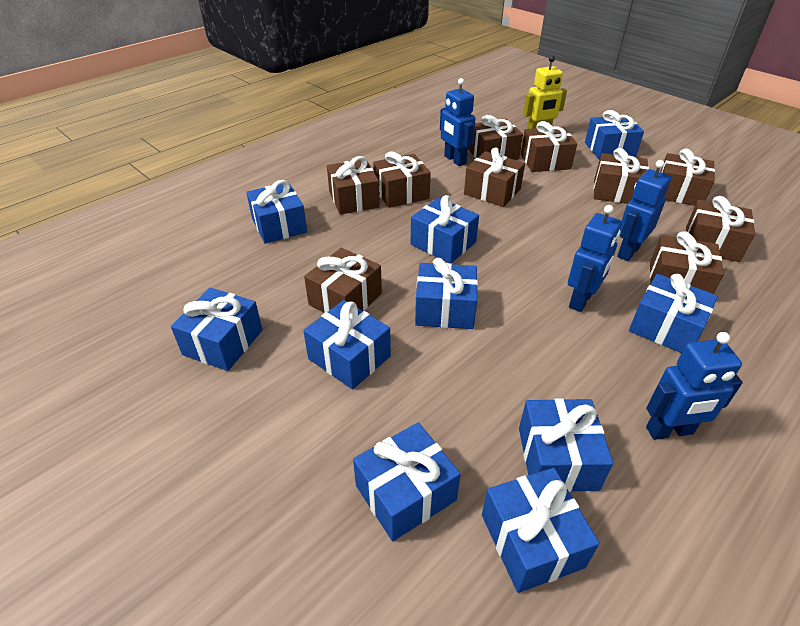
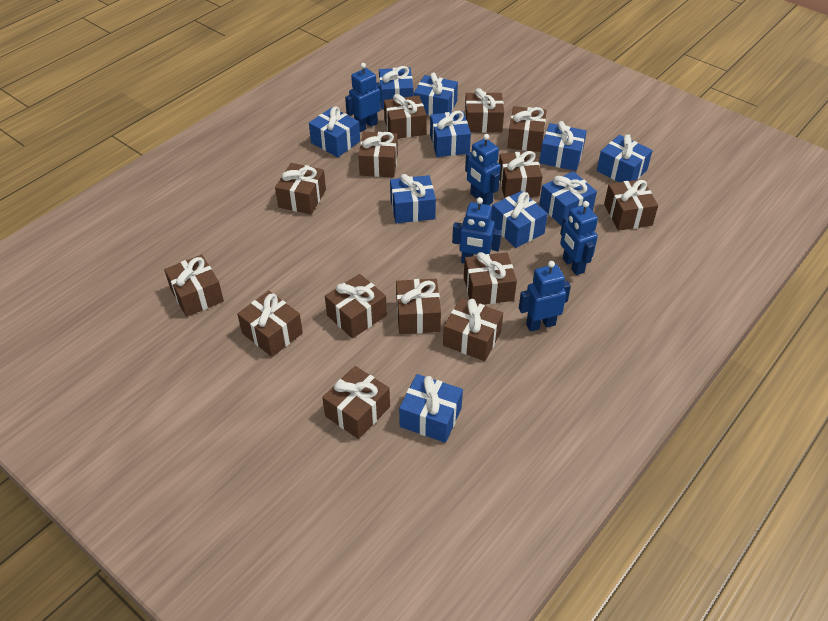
blue robot: 4 -> 5
brown gift: 10 -> 14
yellow robot: 1 -> 0

